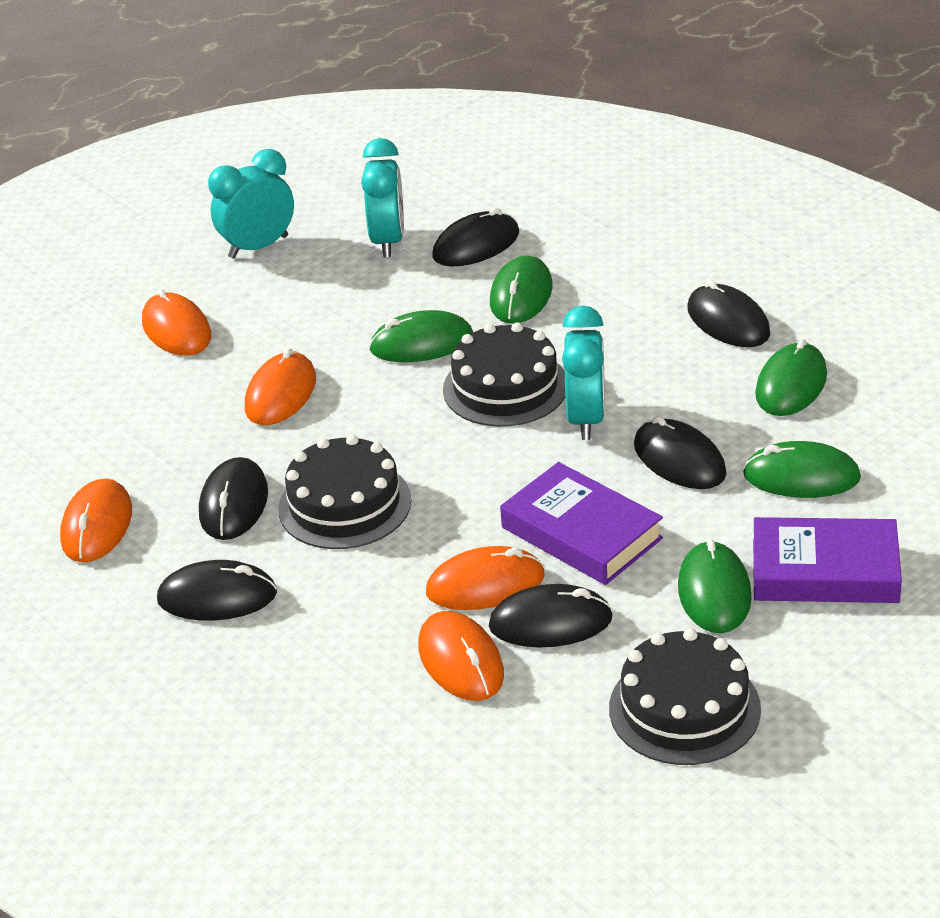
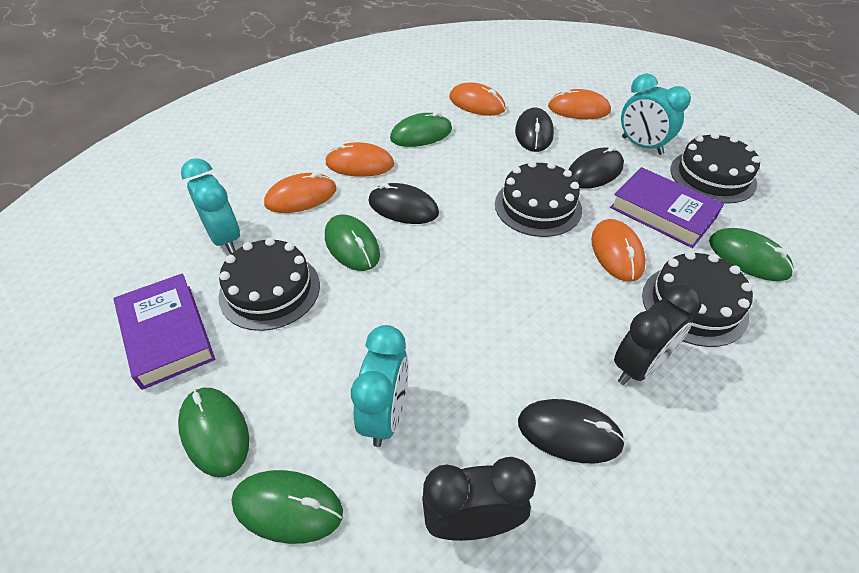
black cake: 3 -> 4
black clock: 0 -> 2
black mouse: 6 -> 4

